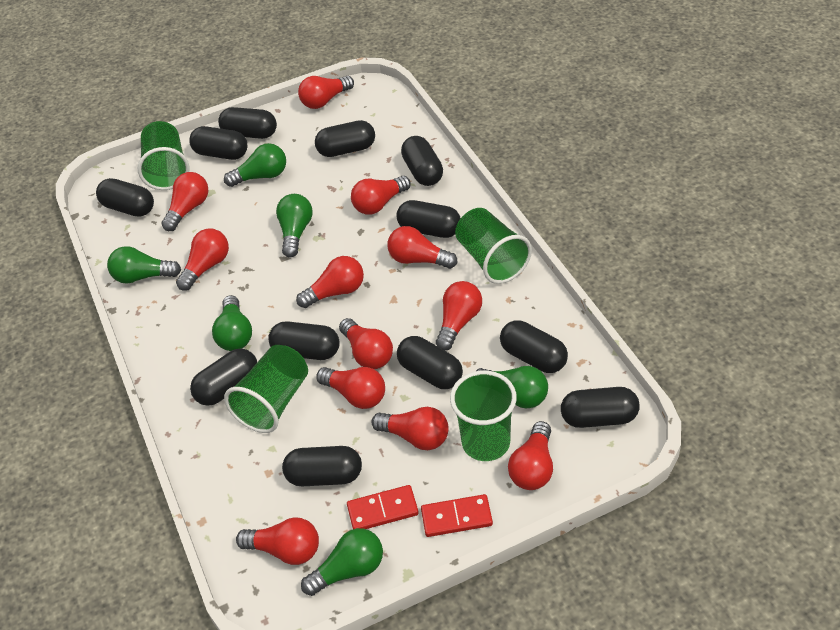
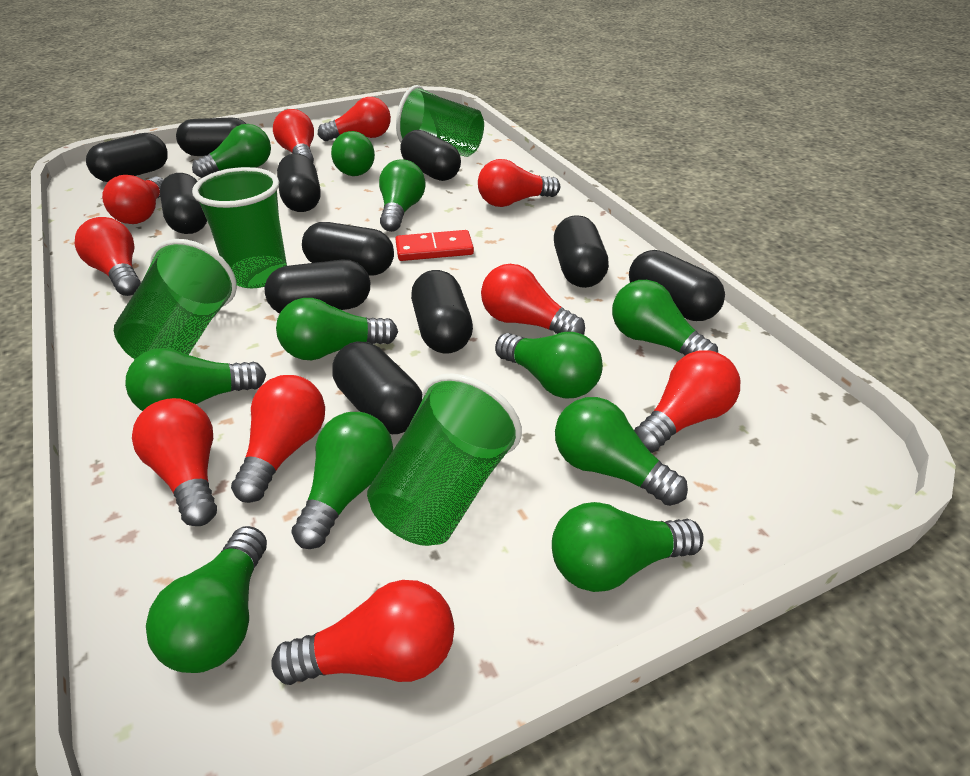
black capsule: 12 -> 11
green light bulb: 6 -> 11
red domino: 2 -> 1
red light bulb: 12 -> 10

